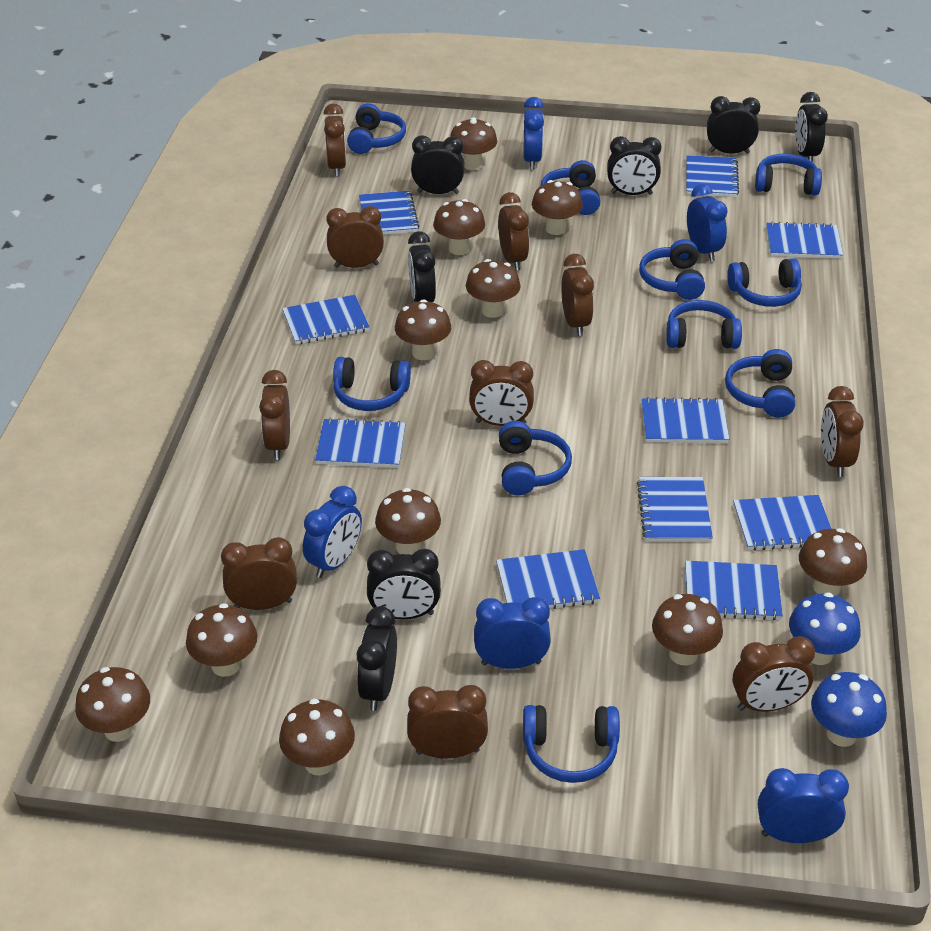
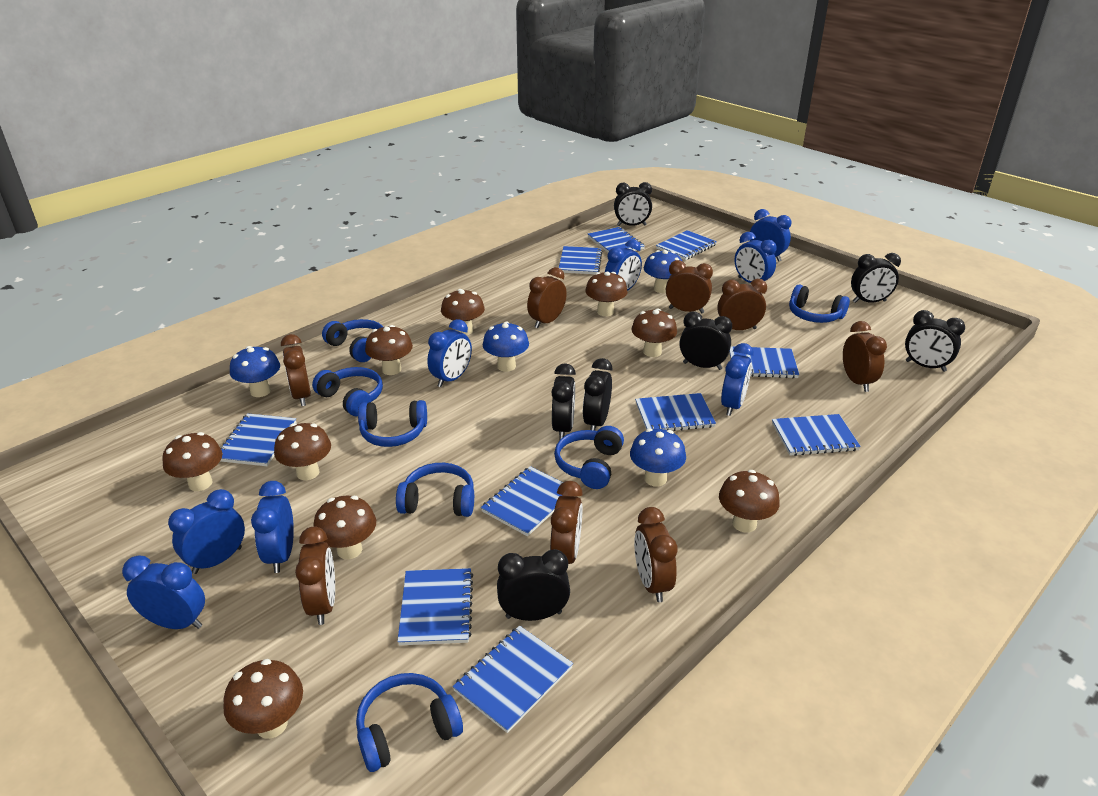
blue clock: 5 -> 8
blue headphones: 10 -> 7
blue mushroom: 2 -> 4
brown clock: 10 -> 8
brown mushroom: 11 -> 9

